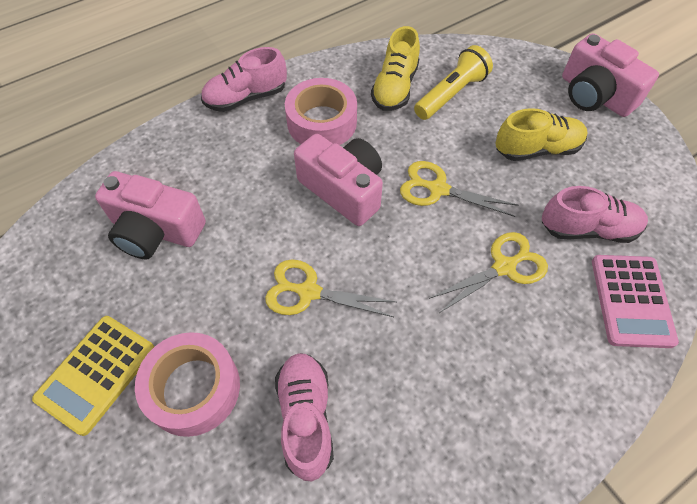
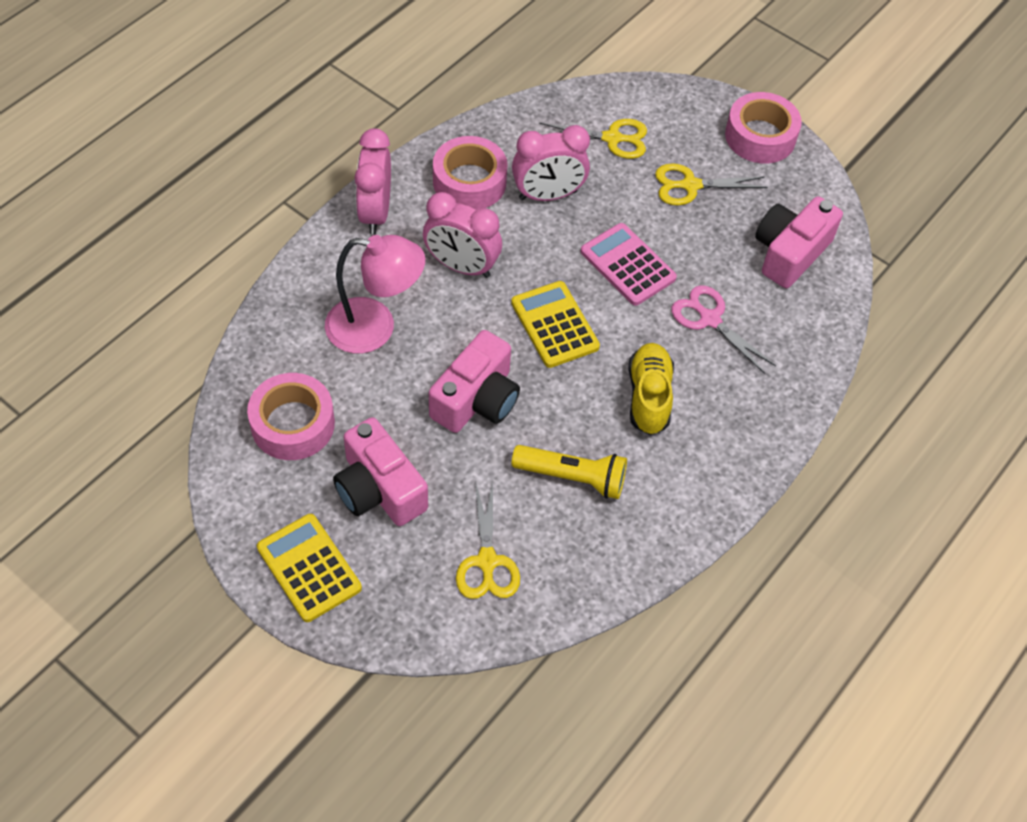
pink clock: 0 -> 3
pink lamp: 0 -> 1
pink scissors: 0 -> 1
pink shoe: 3 -> 0
pink tape: 2 -> 3
yellow calculator: 1 -> 2
yellow shoe: 2 -> 1

